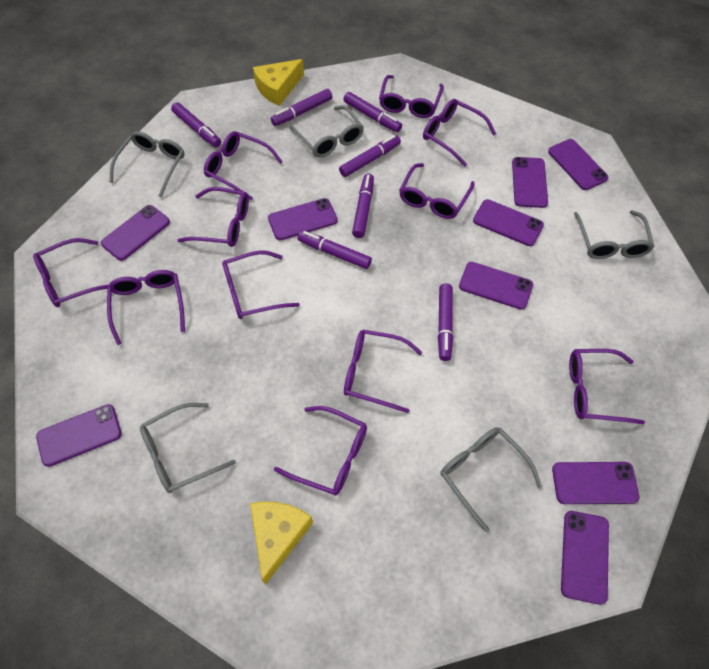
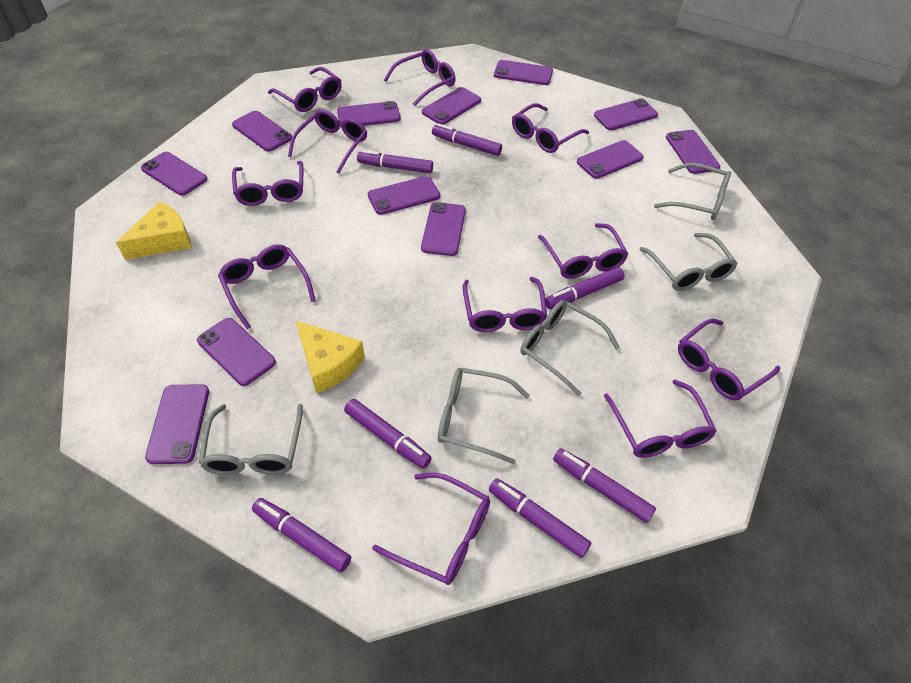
purple phone: 9 -> 12

